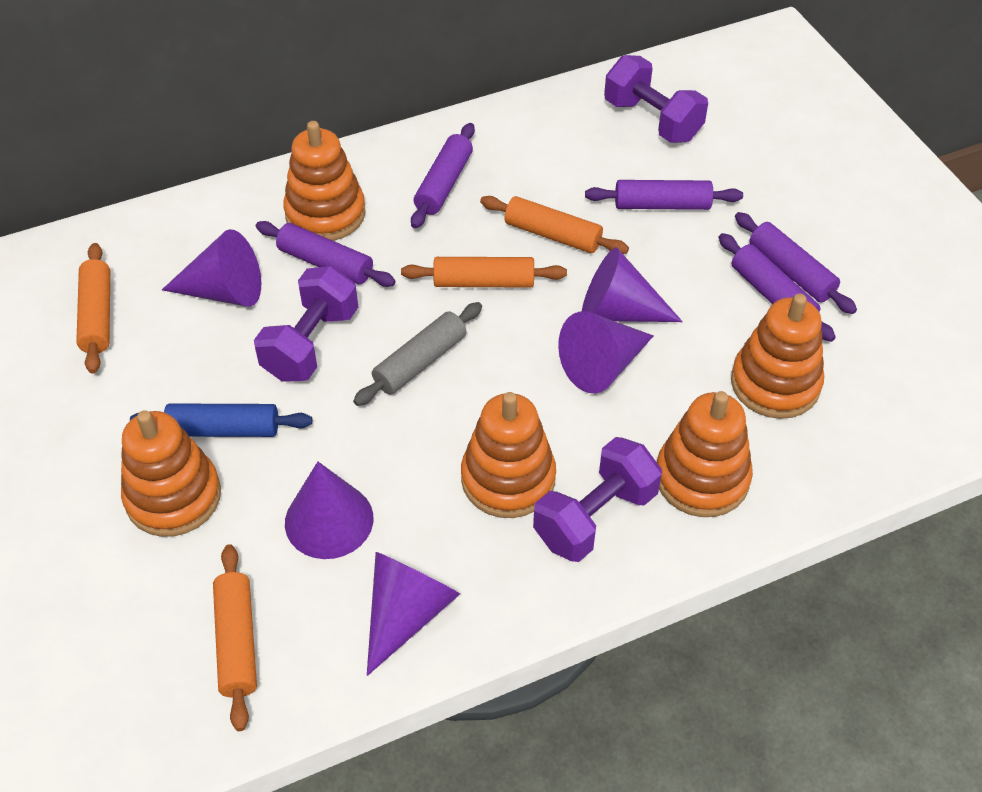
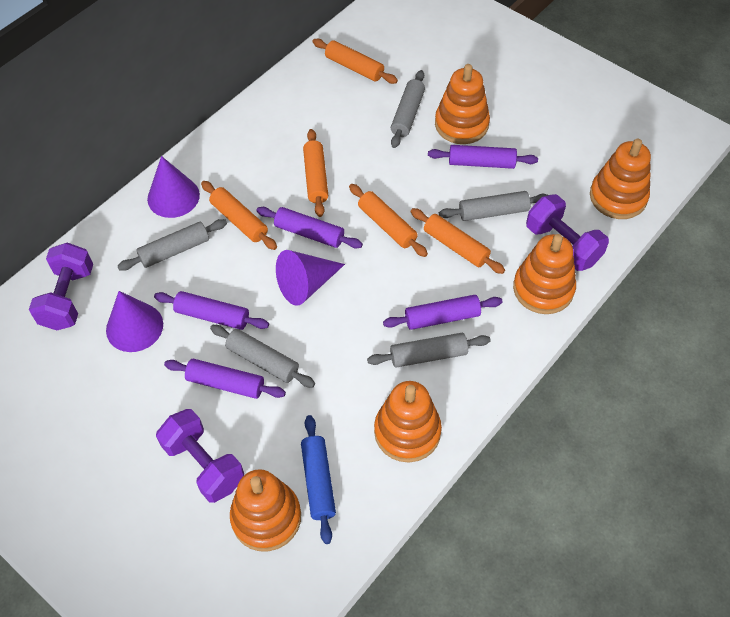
grey rolling pin: 1 -> 5
orange rolling pin: 4 -> 5
purple cone: 5 -> 3

